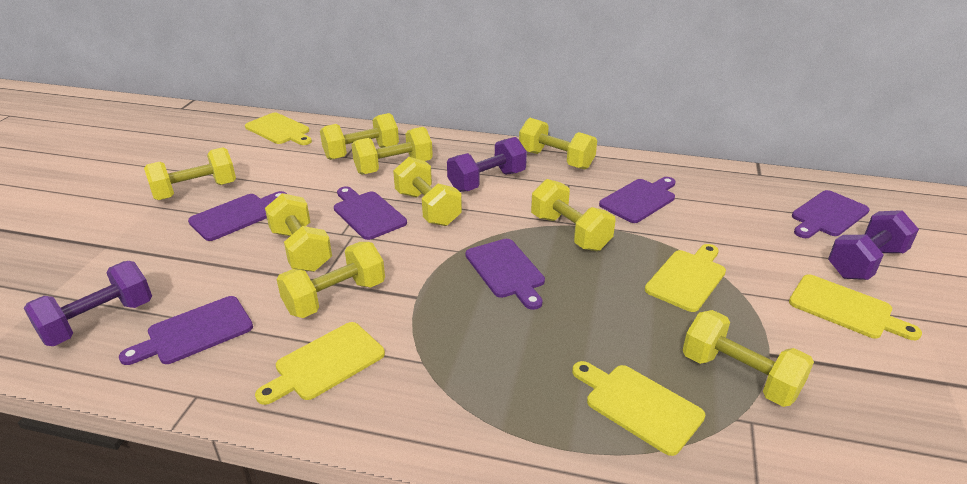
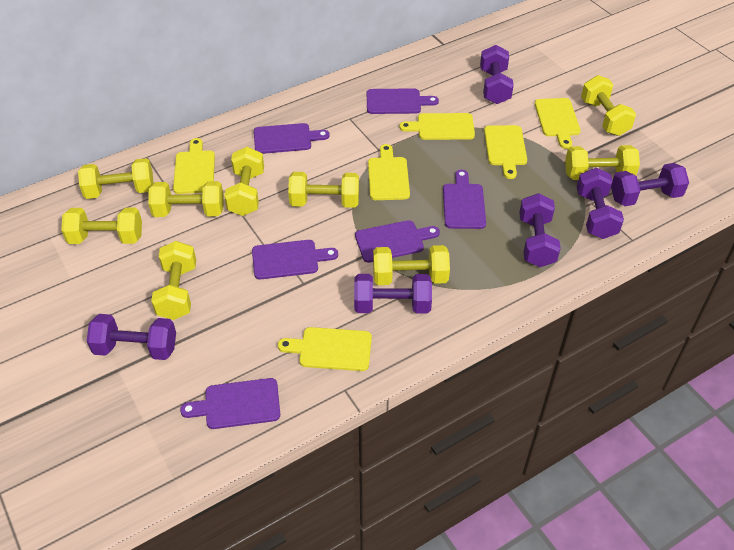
purple dumbbell: 3 -> 6
yellow cutting board: 5 -> 6

